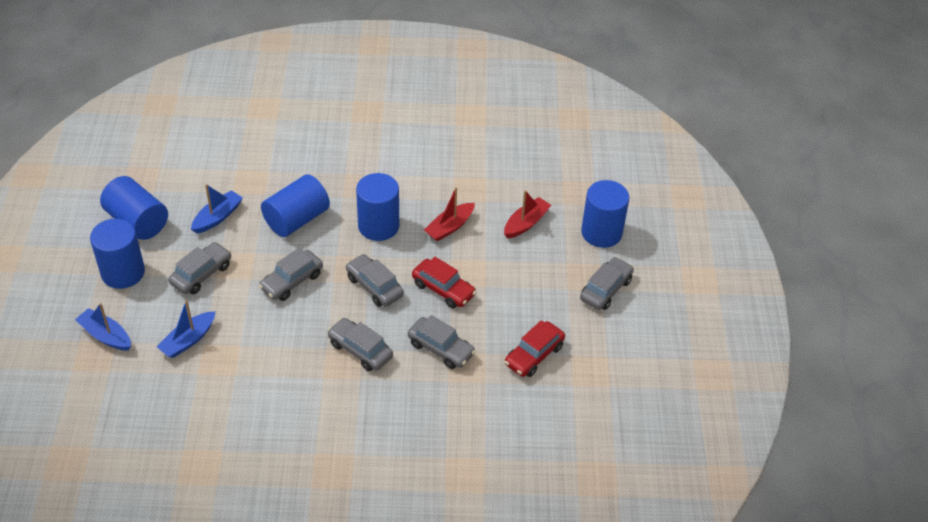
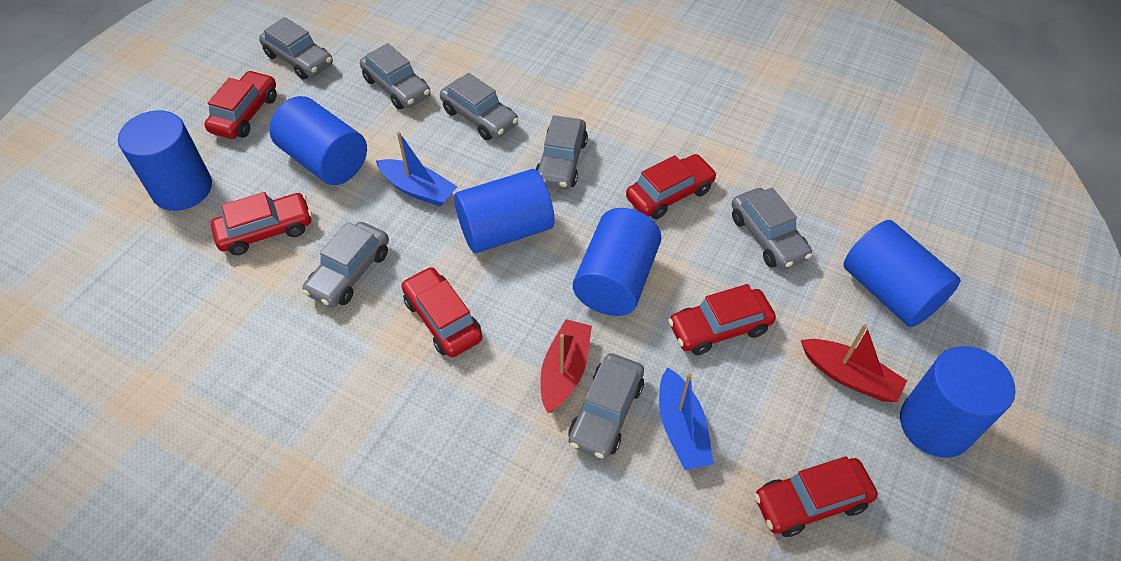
blue boat: 3 -> 2
blue cylinder: 5 -> 6
grey car: 6 -> 7
red car: 2 -> 6

